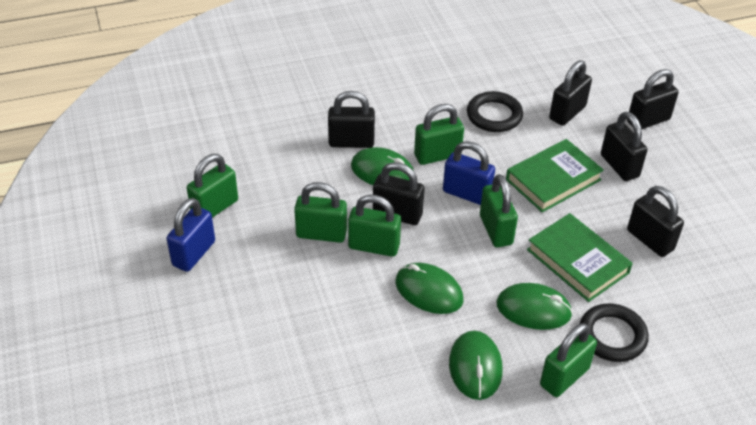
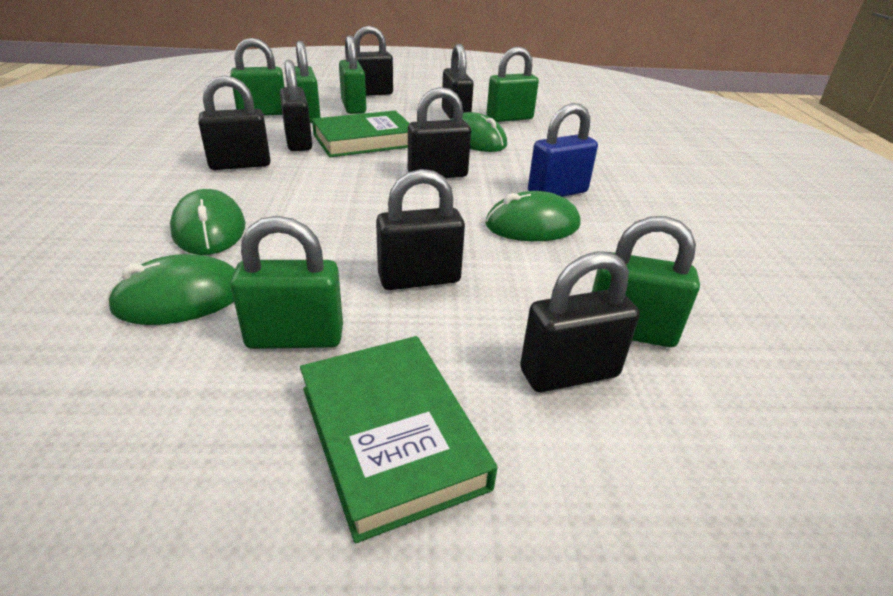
black padlock: 6 -> 7
black ring: 2 -> 0
blue padlock: 2 -> 1

